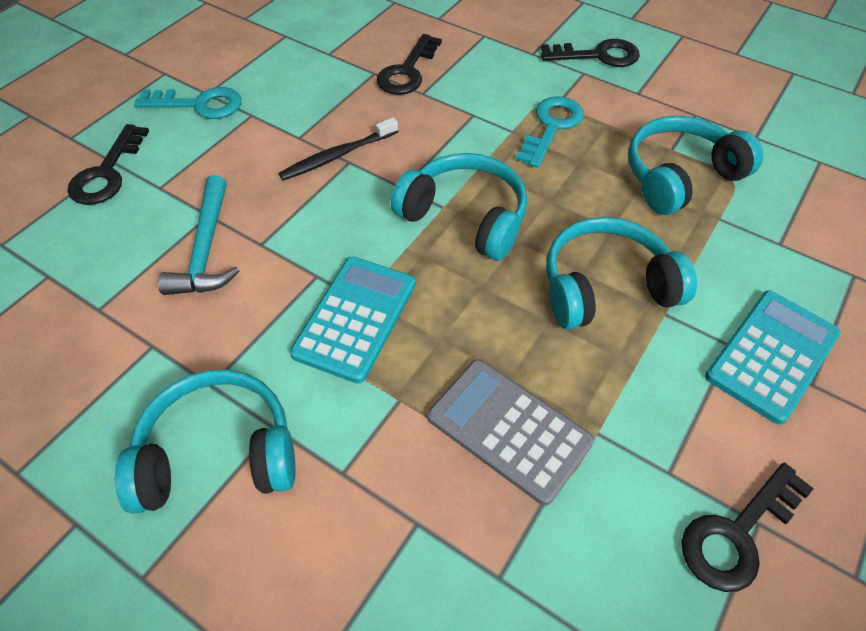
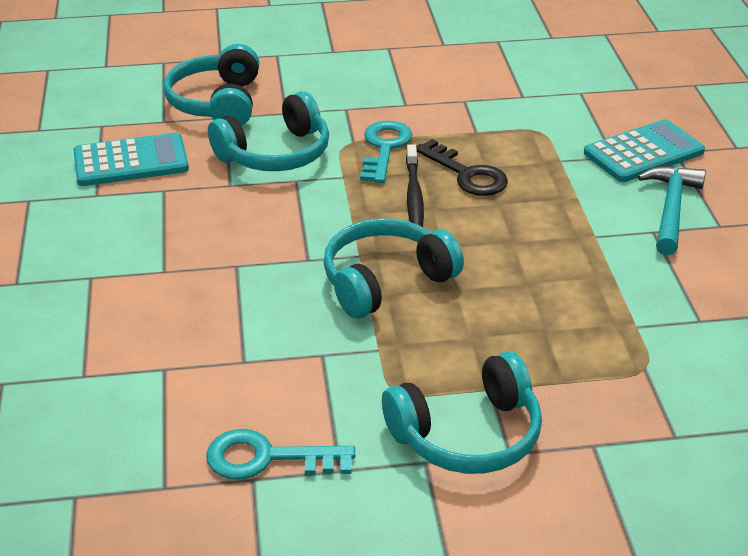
black key: 4 -> 1
grey calculator: 1 -> 0

